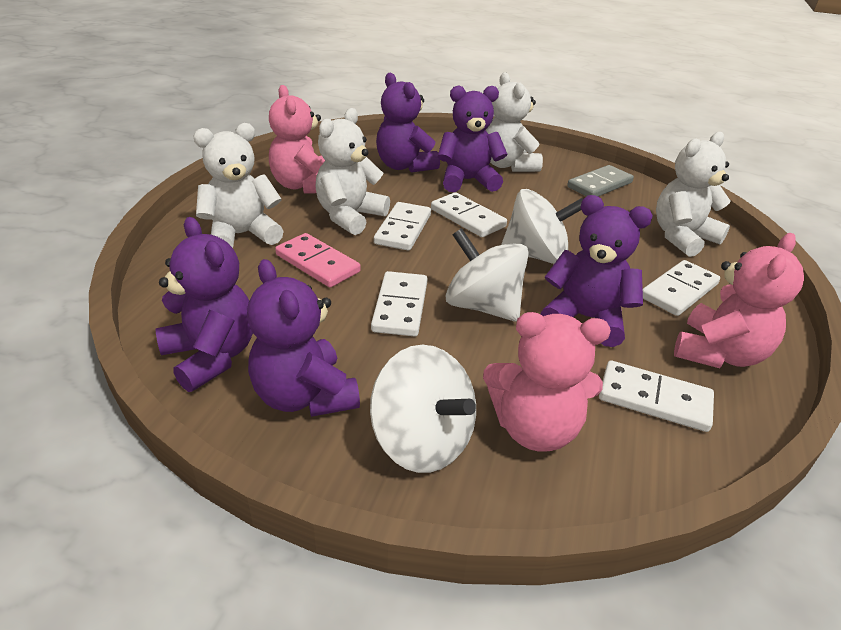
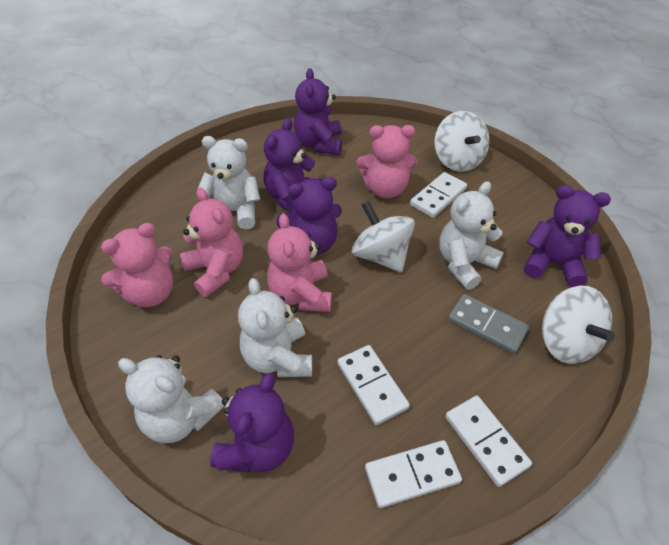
pink domino: 1 -> 0
pink teddy bear: 3 -> 4
white domino: 5 -> 4

